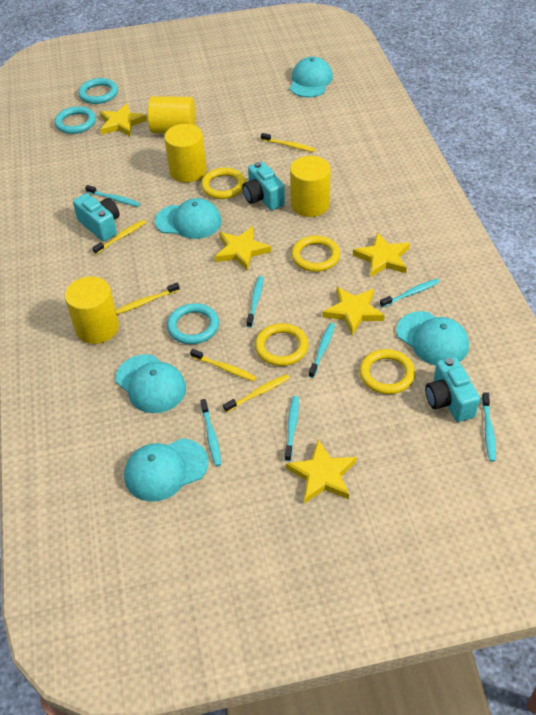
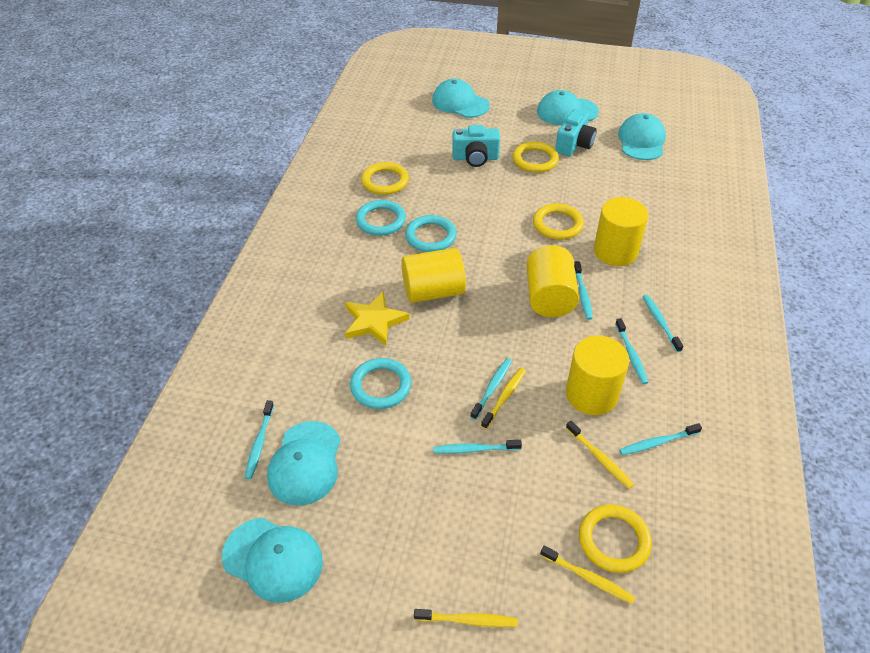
turquoise camera: 3 -> 2
yellow star: 5 -> 1
yellow toothbrush: 5 -> 4

